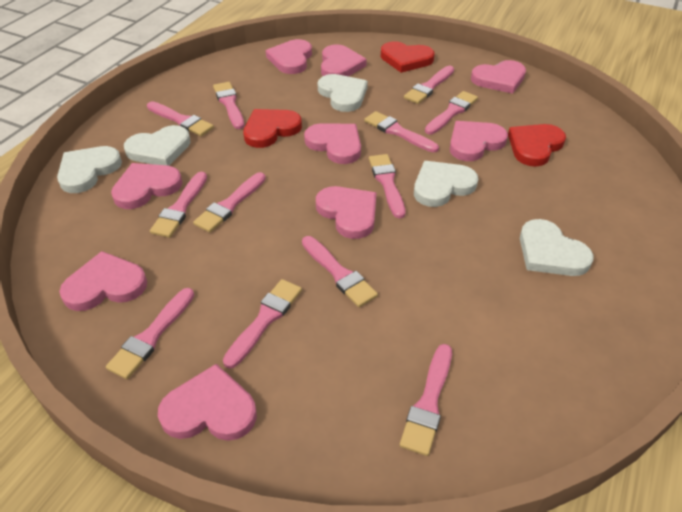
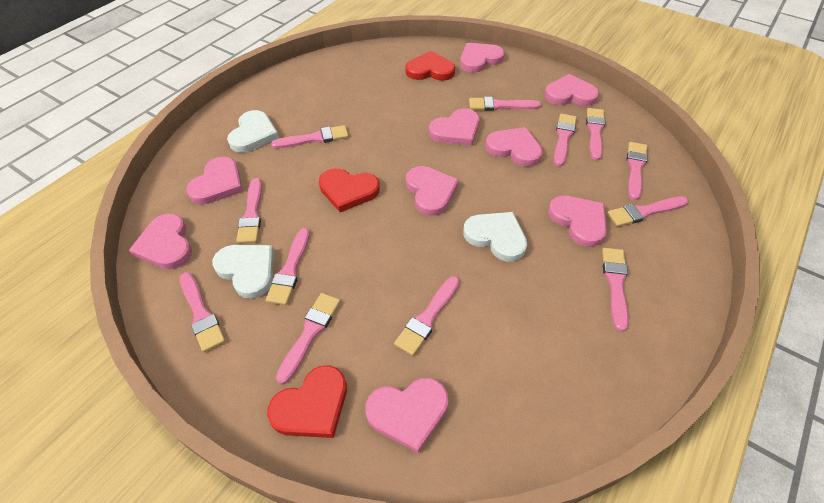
white heart: 5 -> 3

